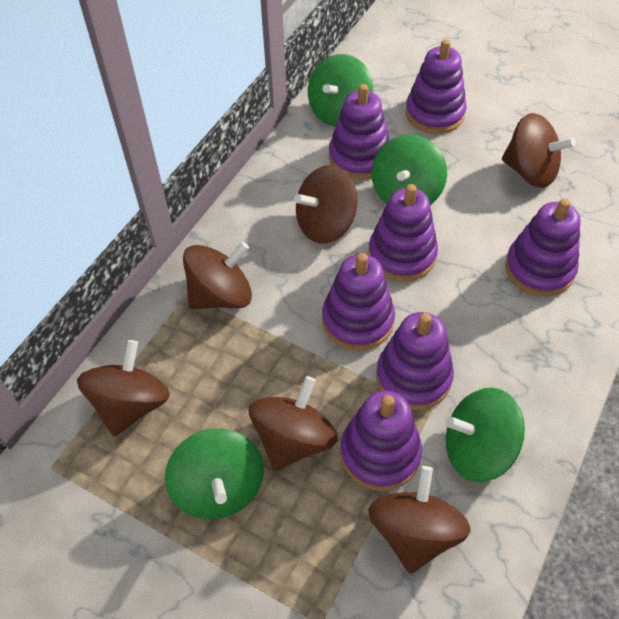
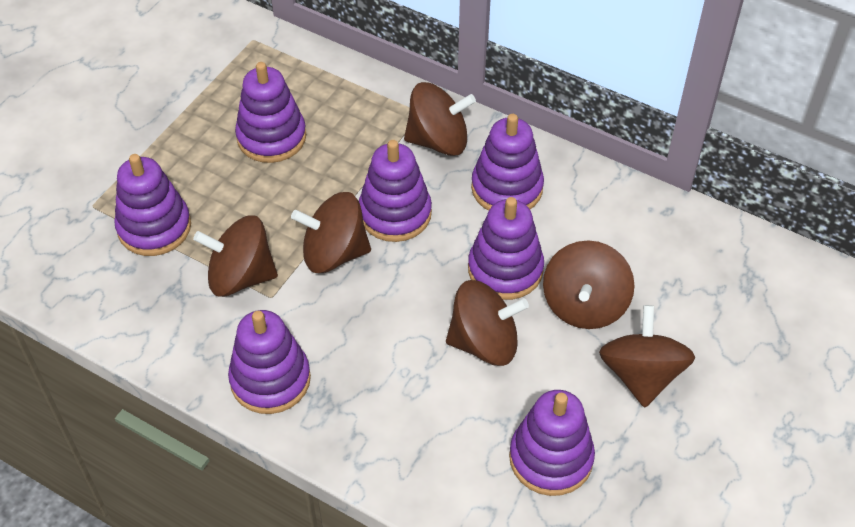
green spinning top: 4 -> 0

